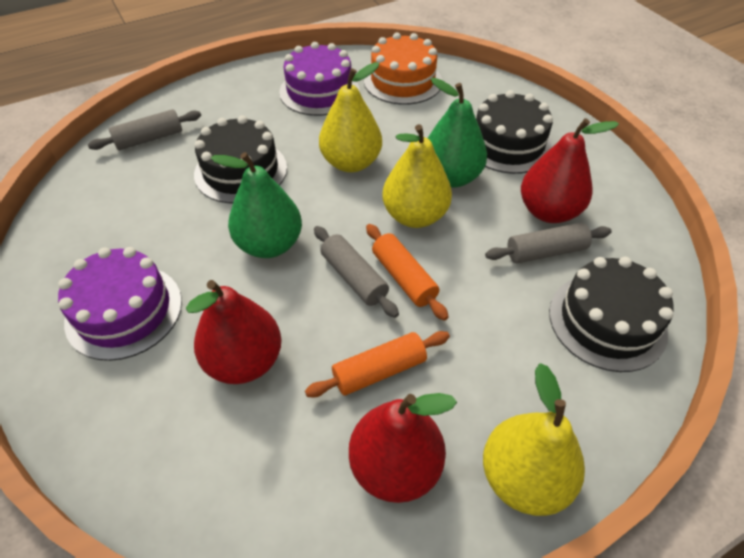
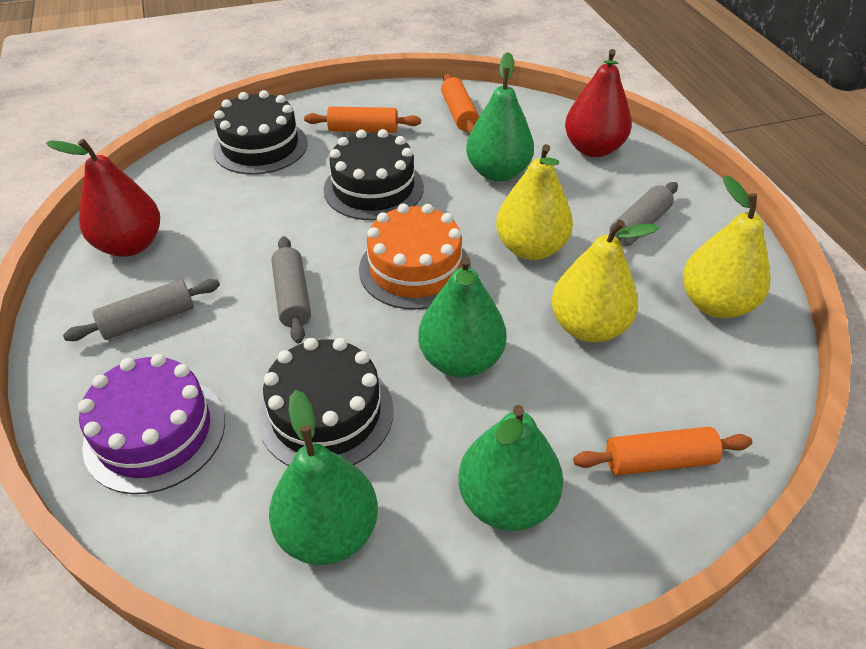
green pear: 2 -> 4
orange rolling pin: 2 -> 3
purple cake: 2 -> 1
red pear: 3 -> 2

